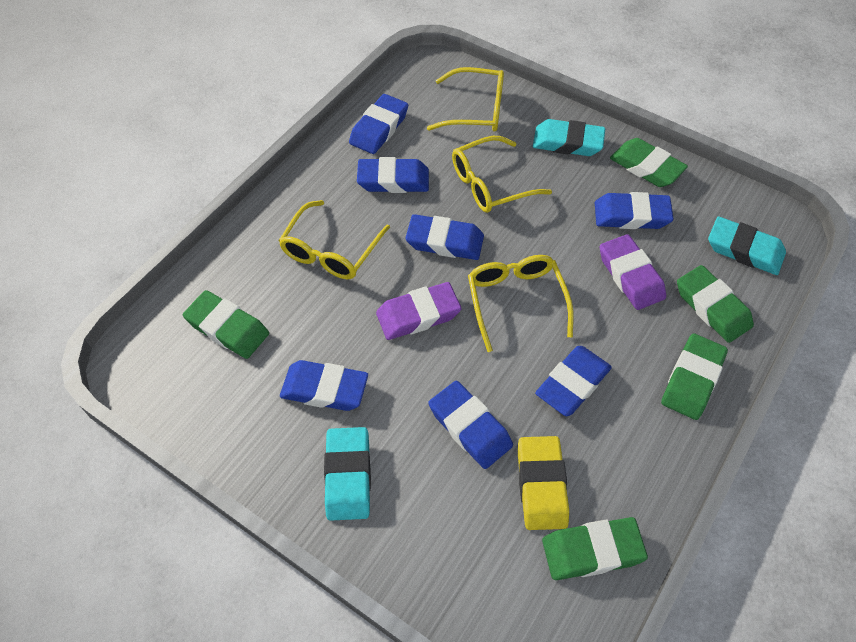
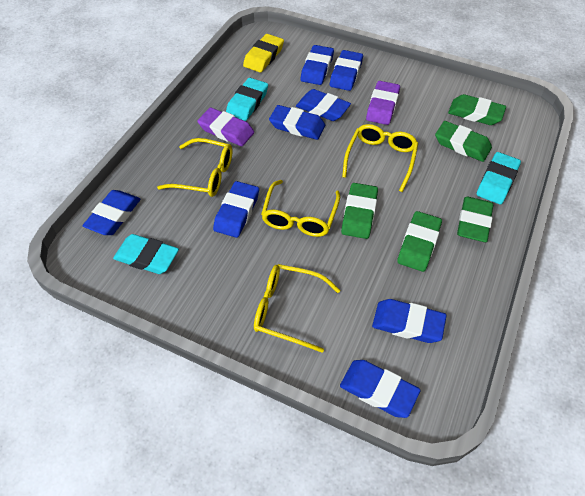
blue eraser: 7 -> 8

